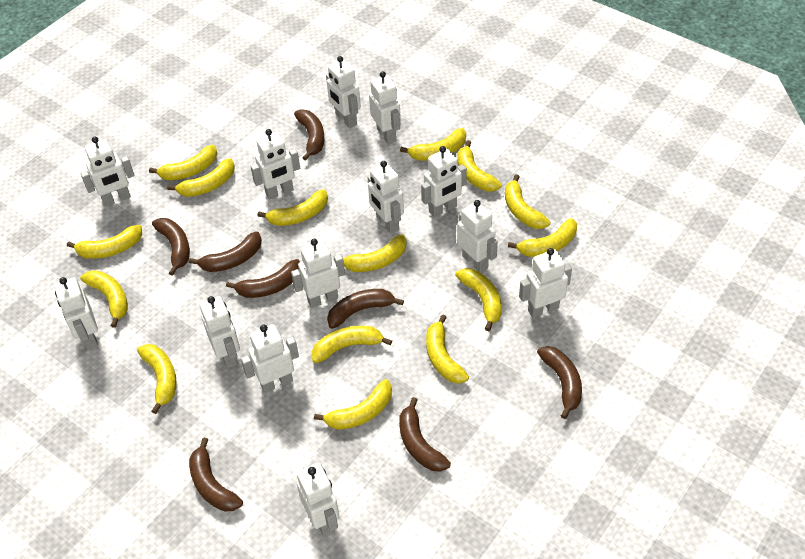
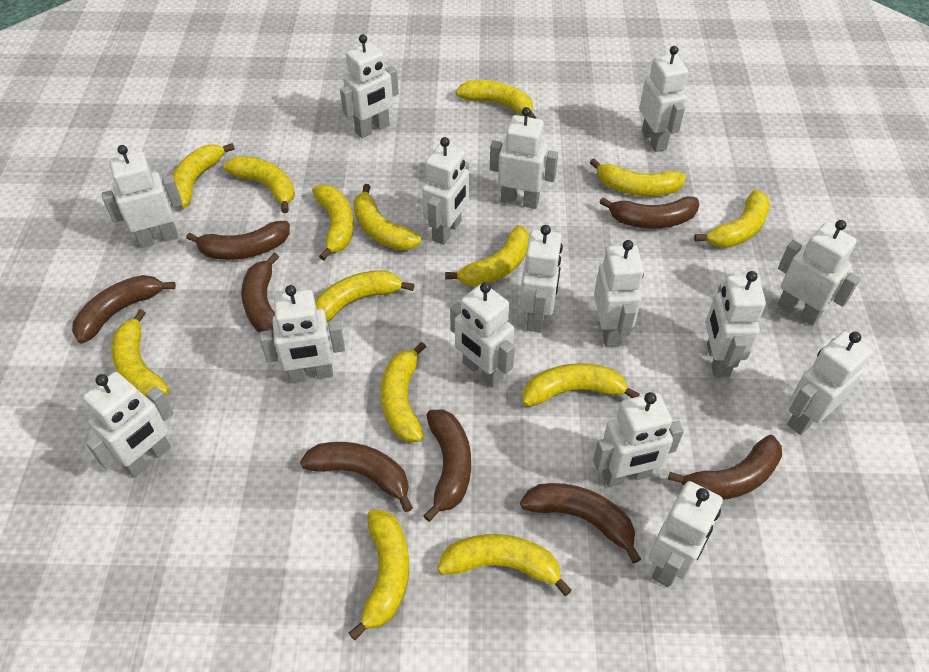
white robot: 13 -> 15
yellow banana: 15 -> 14

